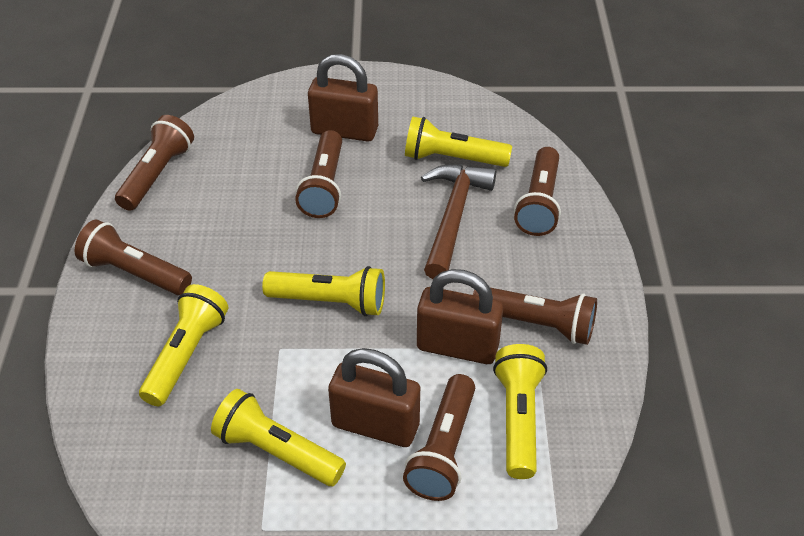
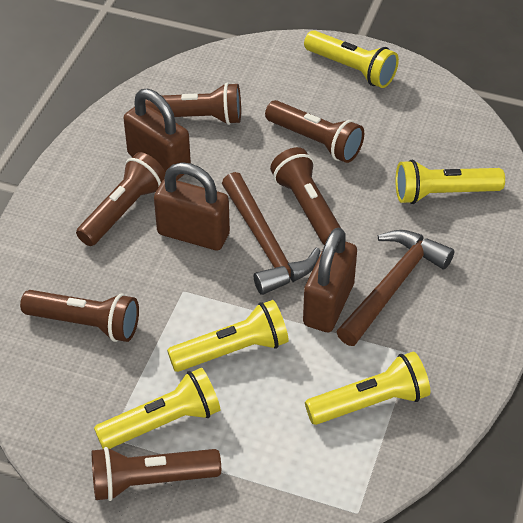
brown hammer: 1 -> 2

